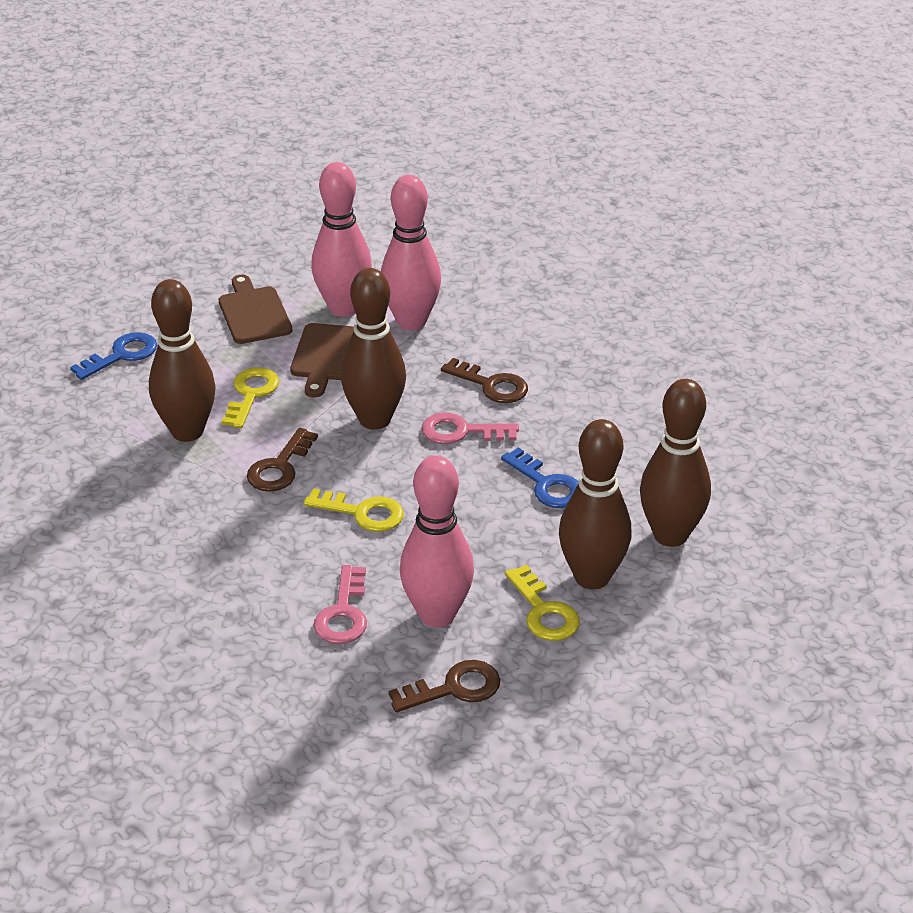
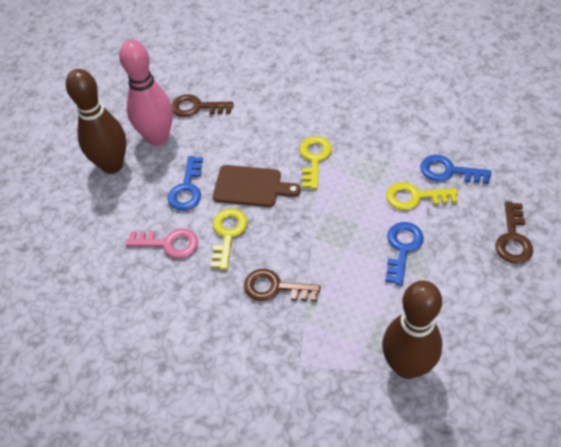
blue key: 2 -> 3
brown bowling pin: 4 -> 2
brown cutting board: 2 -> 1
pink bowling pin: 3 -> 1
pink key: 2 -> 1

